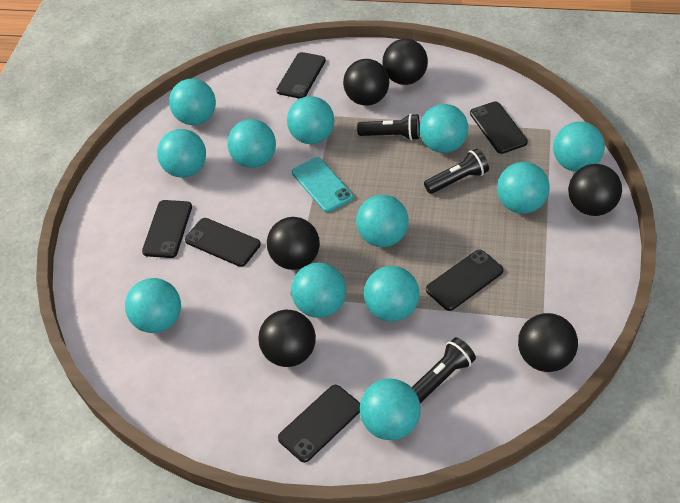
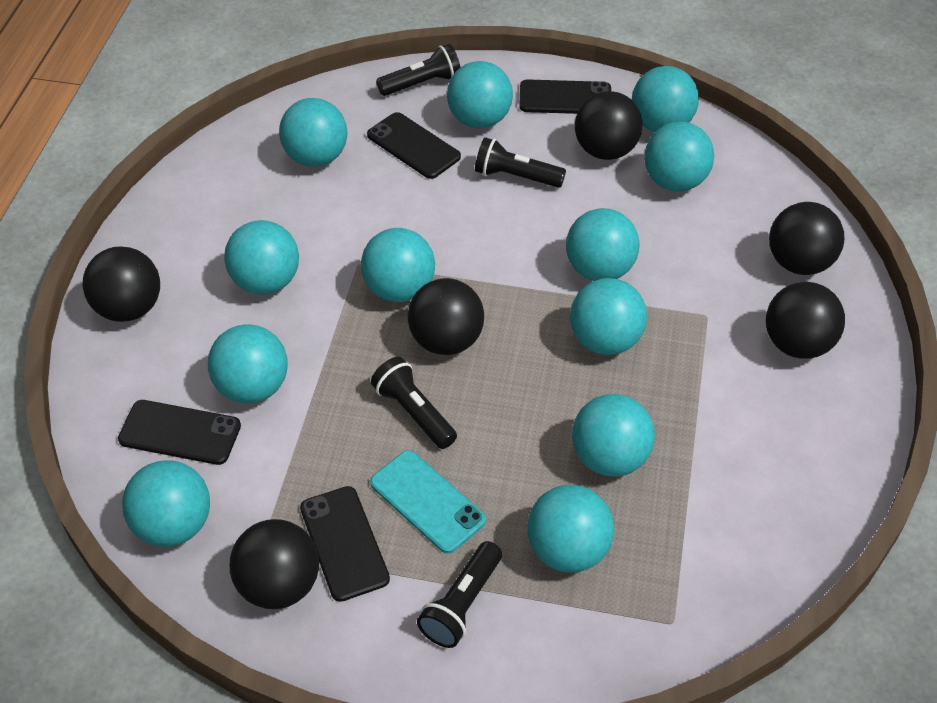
black flashlight: 3 -> 4
black phone: 6 -> 4

